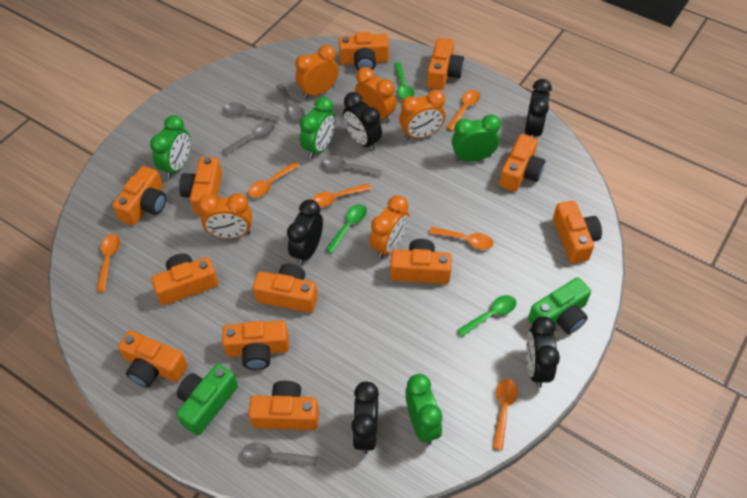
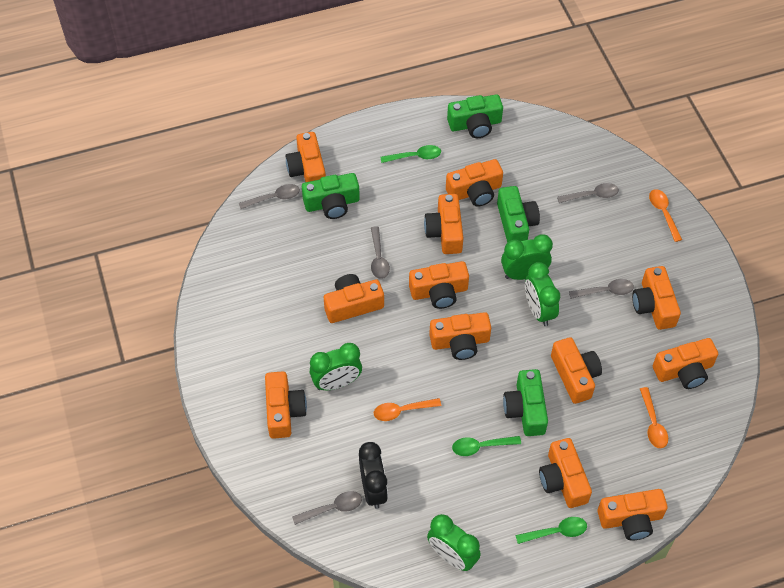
black clock: 5 -> 1
green camera: 2 -> 4
orange clock: 5 -> 0
orange spoon: 6 -> 3

